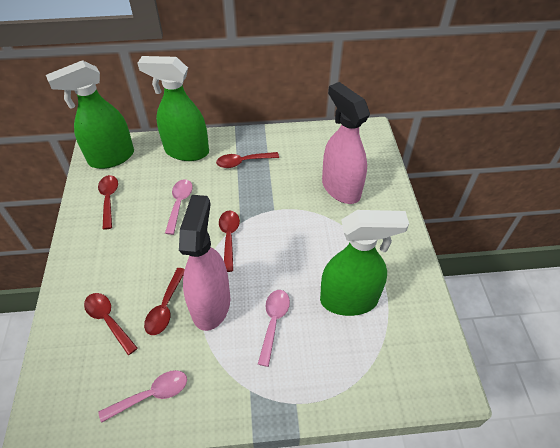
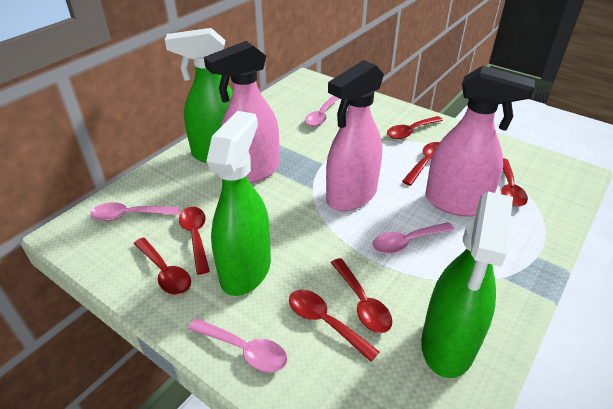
pink spoon: 3 -> 4
pink spray bottle: 2 -> 3
red spoon: 5 -> 7

